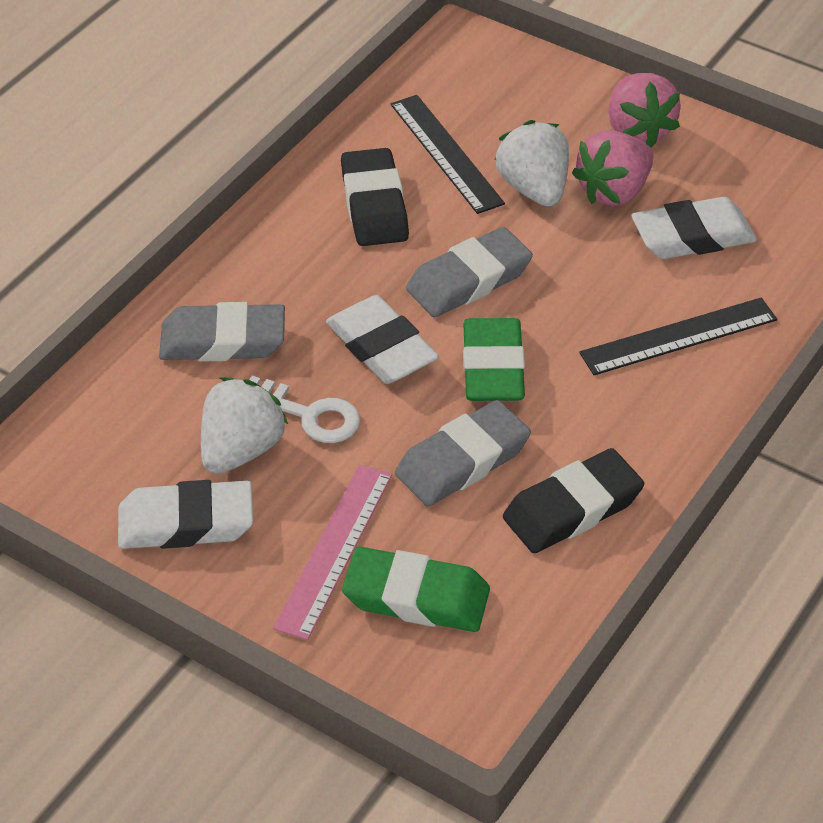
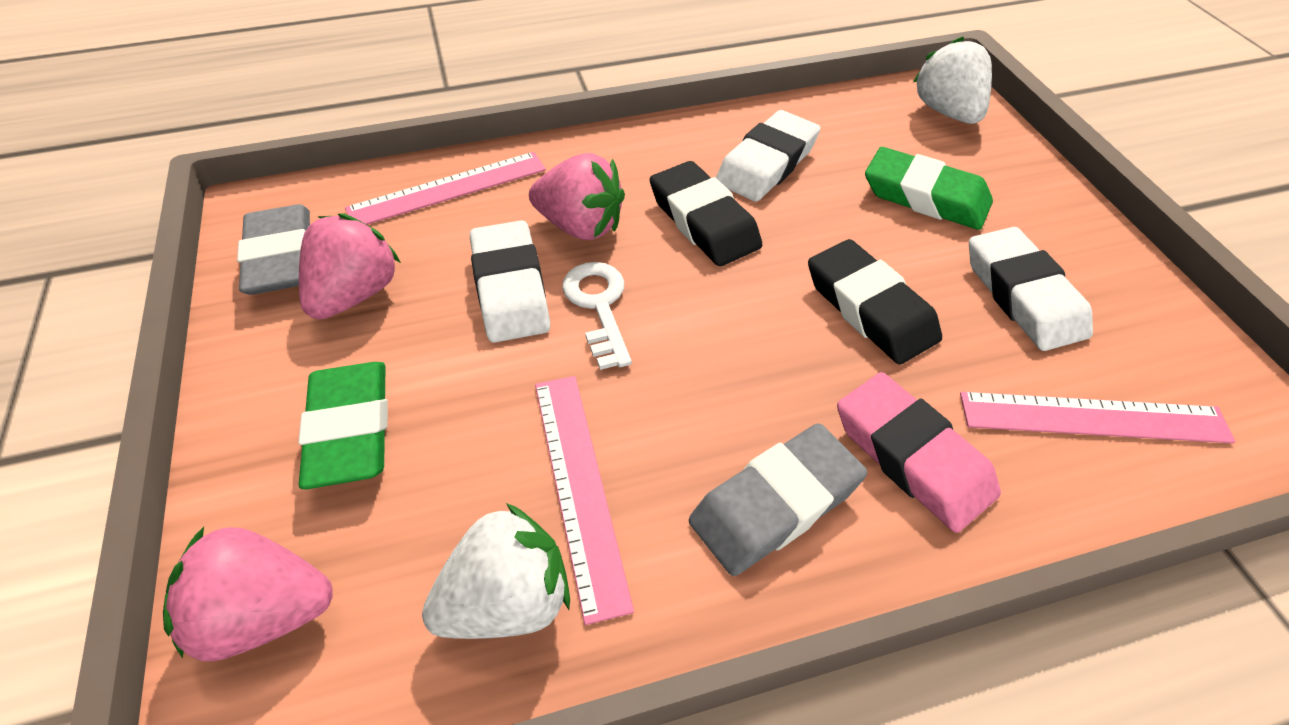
black ruler: 2 -> 0
grey eraser: 3 -> 2
pink eraser: 0 -> 1
pink ruler: 1 -> 3
pink strawberry: 2 -> 3

